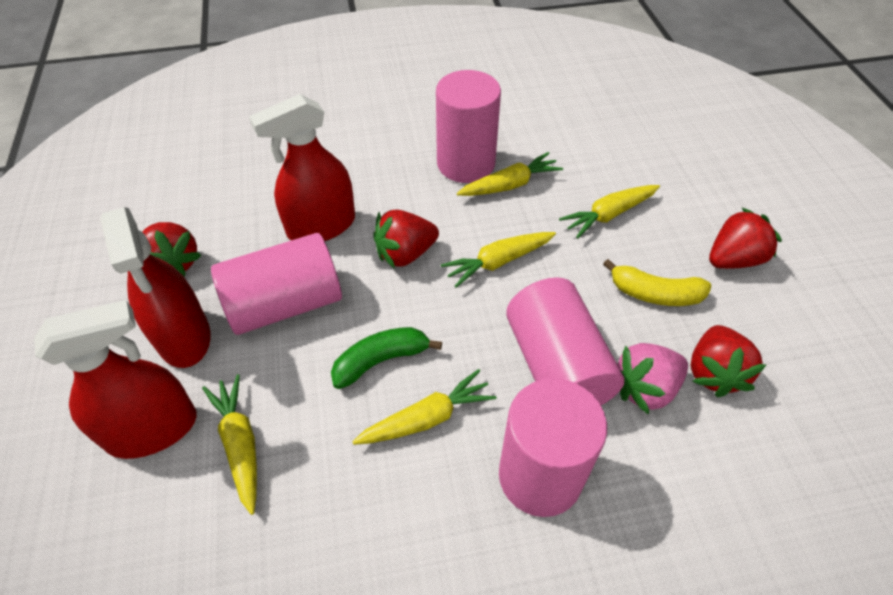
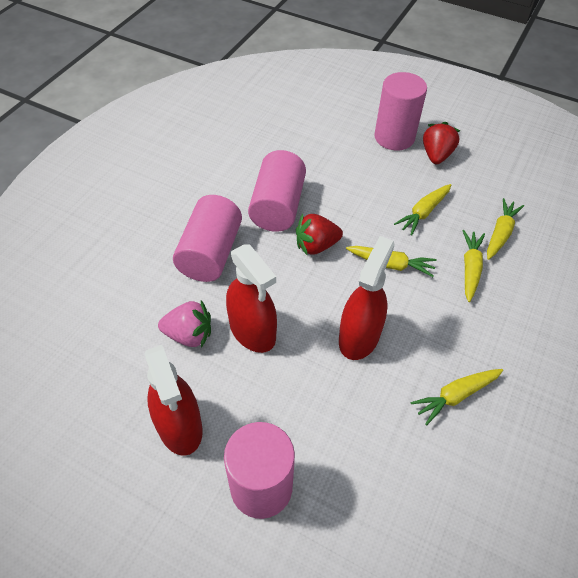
green banana: 1 -> 0
red strawberry: 4 -> 2
yellow banana: 1 -> 0

